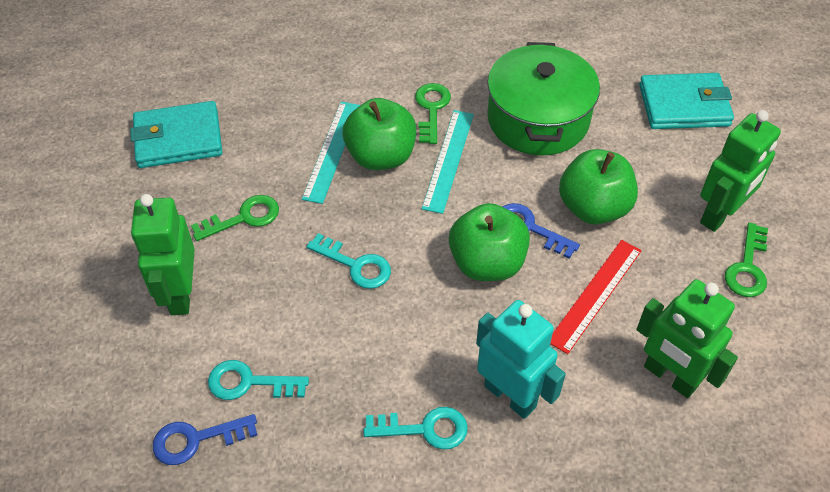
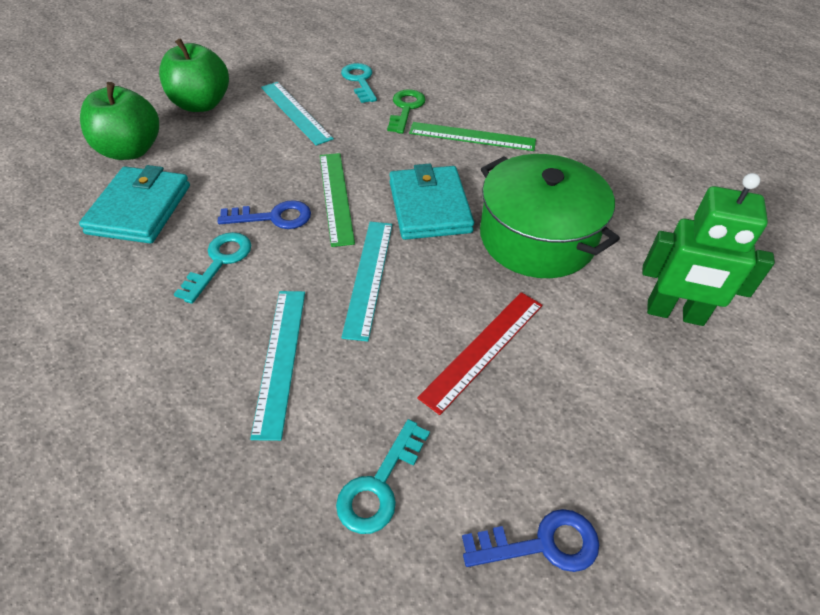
green apple: 3 -> 2
green key: 3 -> 1
green robot: 3 -> 1
green ruler: 0 -> 2
turquoise robot: 1 -> 0
turquoise ruler: 2 -> 3

